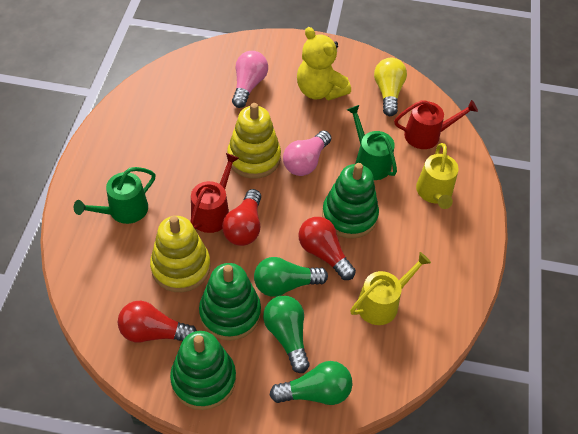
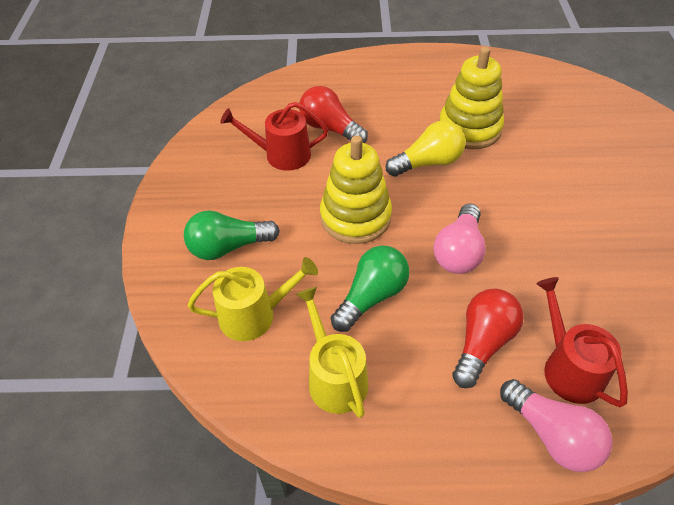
green light bulb: 3 -> 2
green stacking toy: 3 -> 0
green watering can: 2 -> 0
red light bulb: 3 -> 2
yellow teddy bear: 1 -> 0

